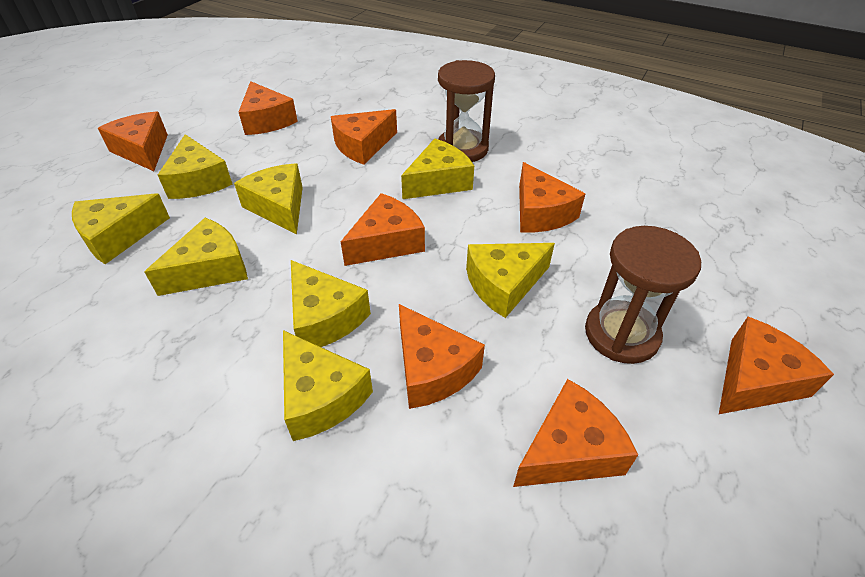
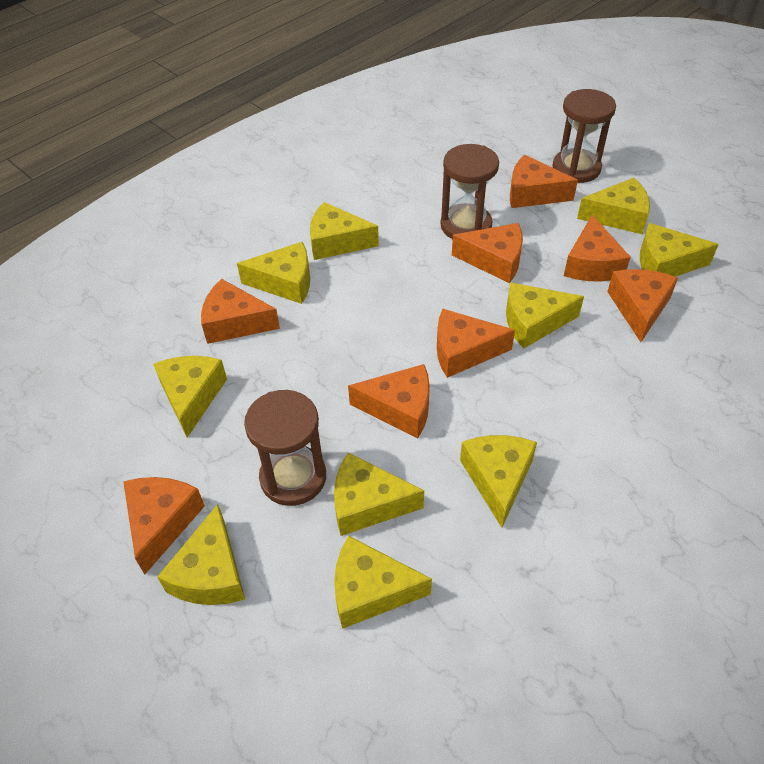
brown hourglass: 2 -> 3
yellow cheese: 8 -> 10

